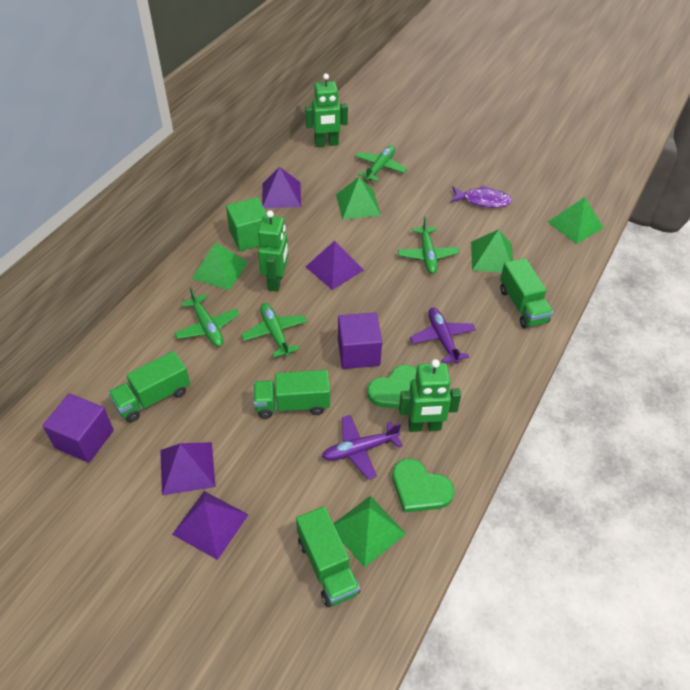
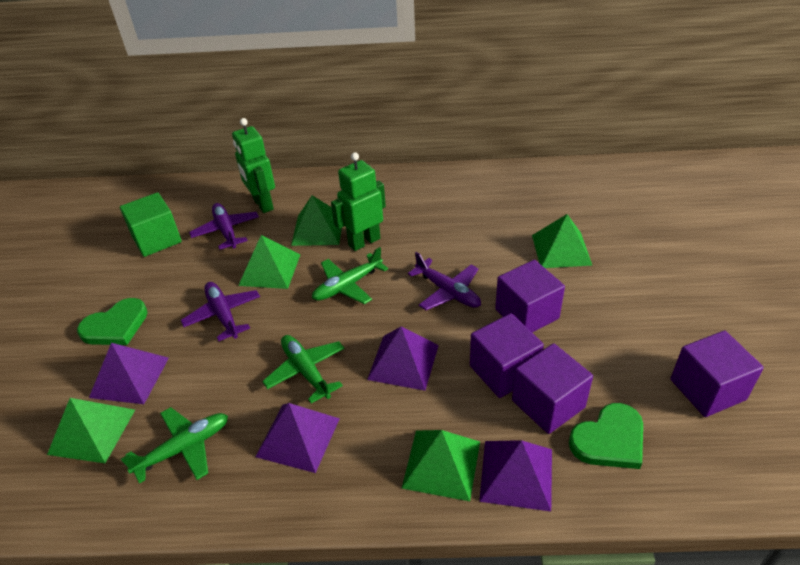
green plane: 4 -> 3
green robot: 3 -> 2
green truck: 4 -> 0
purple cube: 2 -> 4
purple fish: 1 -> 0
purple plane: 2 -> 3

